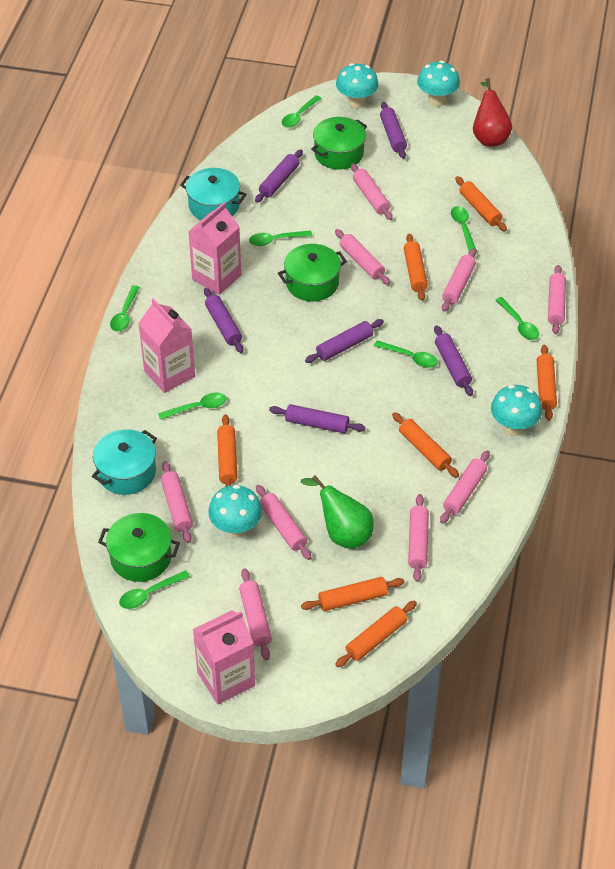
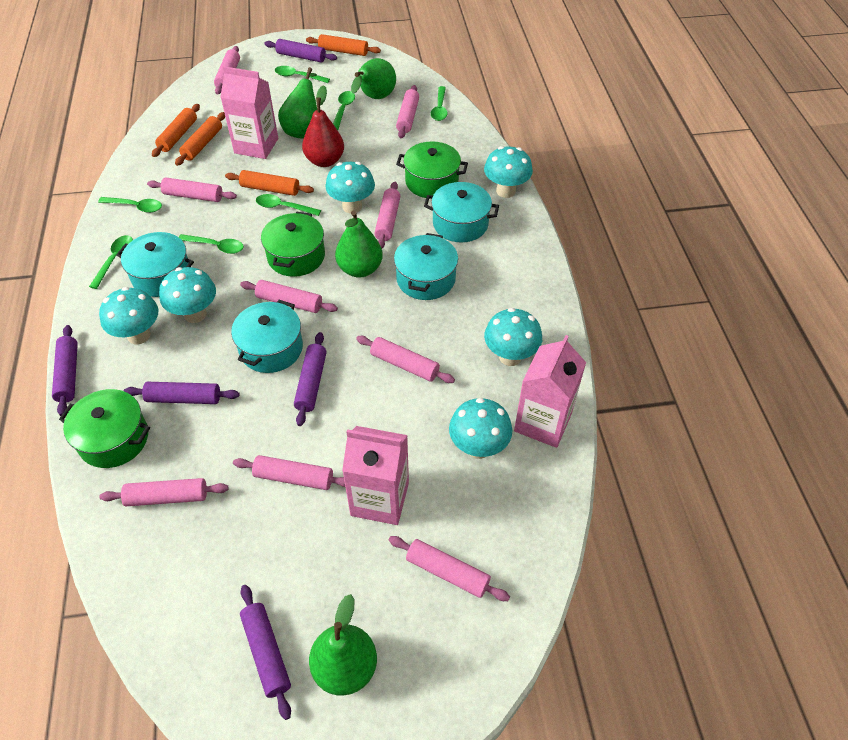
green pear: 1 -> 4
green spoon: 8 -> 7
orange rolling pin: 7 -> 4
purple rolling pin: 6 -> 5
turquoise mushroom: 4 -> 6
turquoise pot: 2 -> 4

